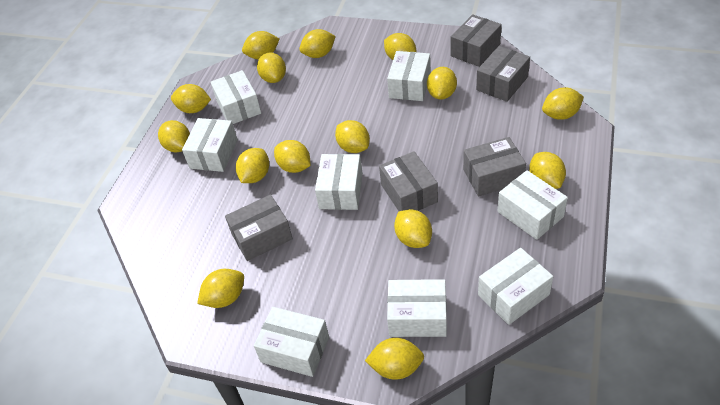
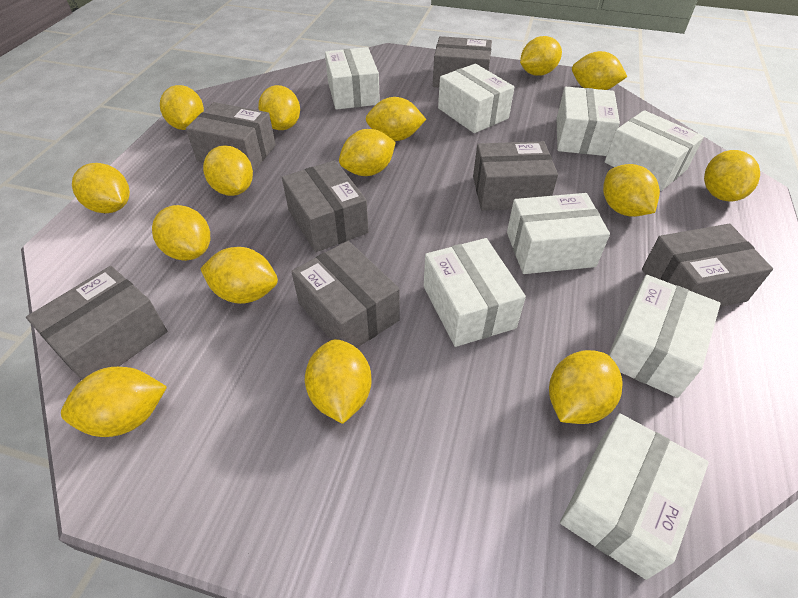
grey box: 5 -> 7

